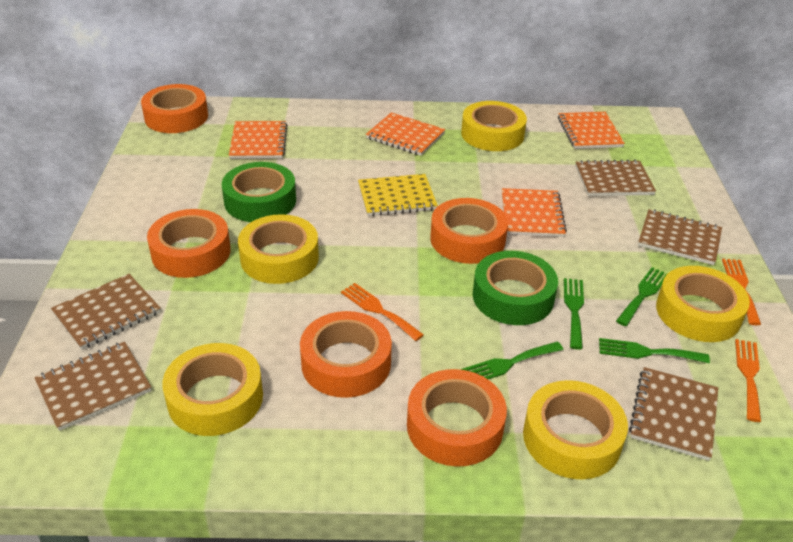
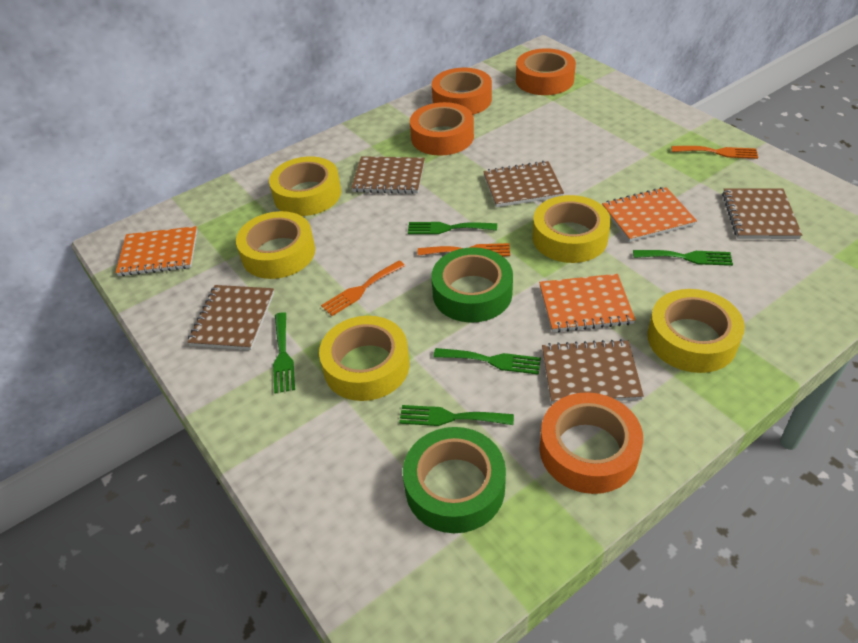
green fork: 4 -> 5
orange notebook: 4 -> 3
orange tape: 5 -> 4
yellow notebook: 1 -> 0

